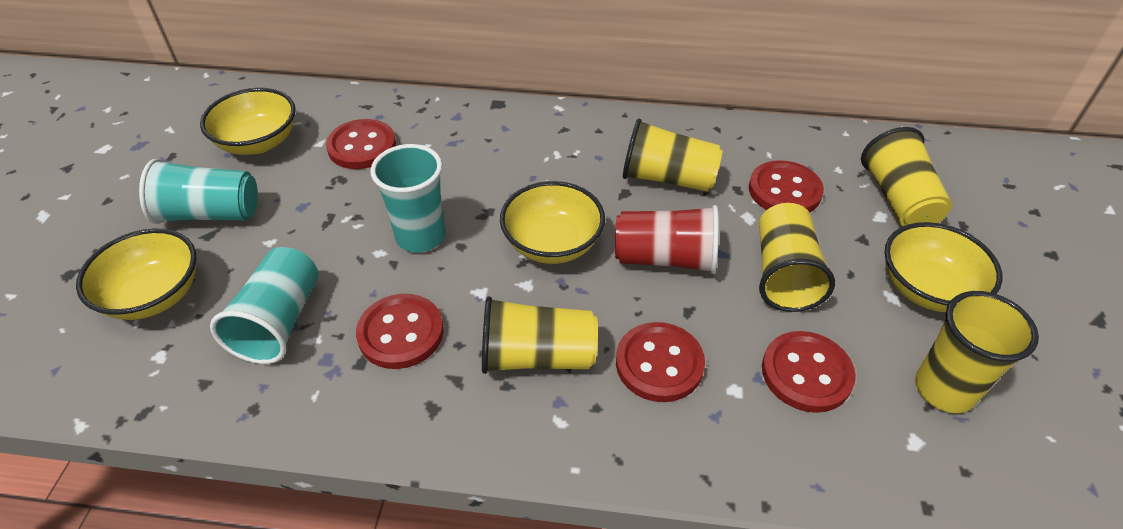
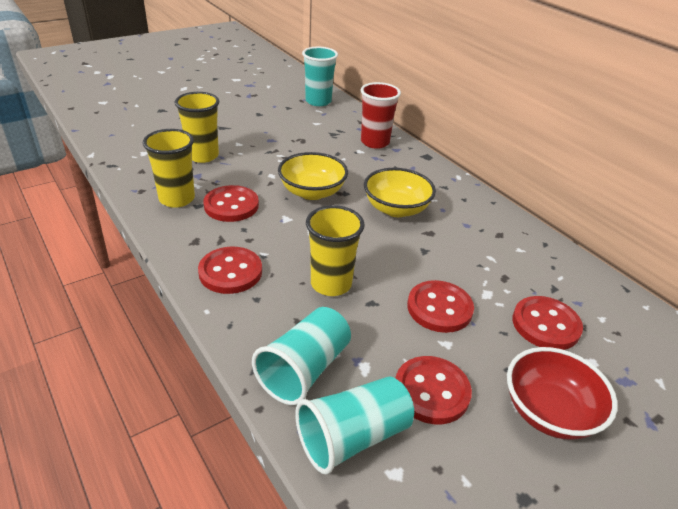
red bowl: 0 -> 1
yellow bowl: 4 -> 2
yellow cup: 5 -> 3

